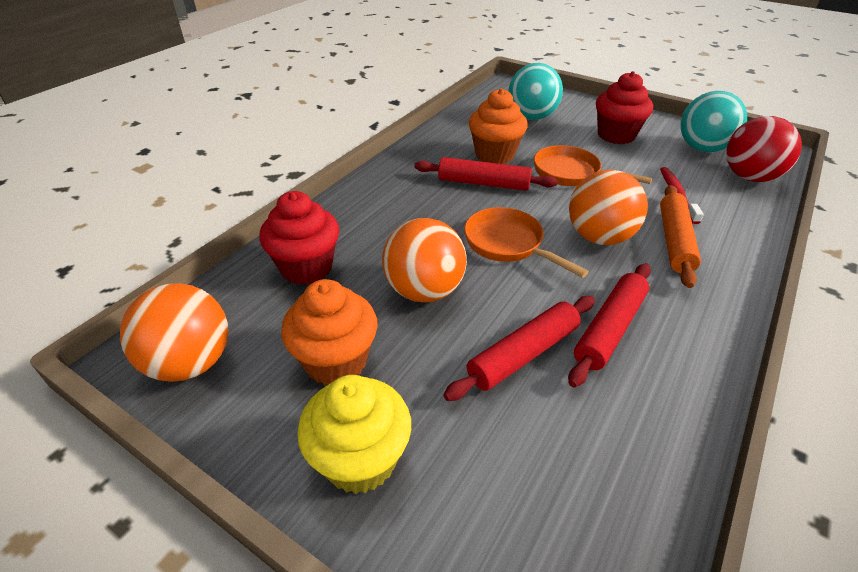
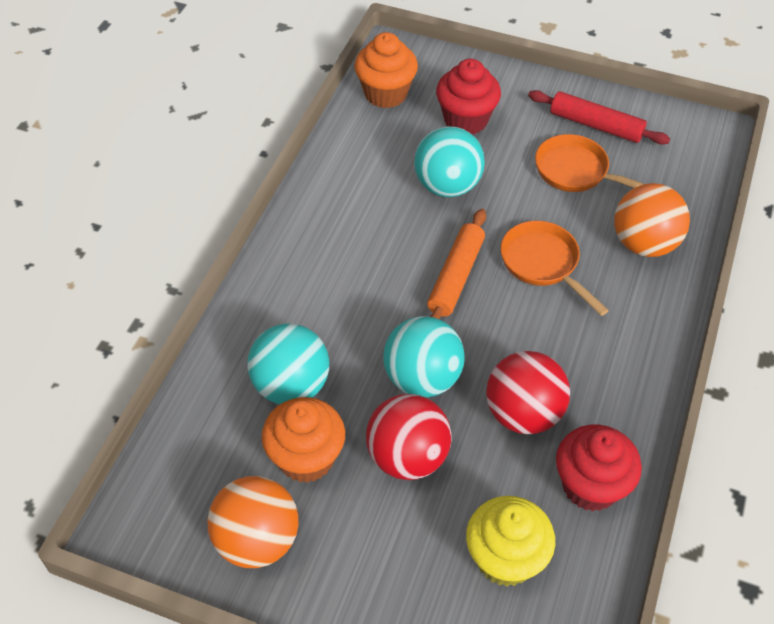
orange ball: 3 -> 2
red ball: 1 -> 2
red rolling pin: 3 -> 1
red toothbrush: 1 -> 0
turquoise ball: 2 -> 3

